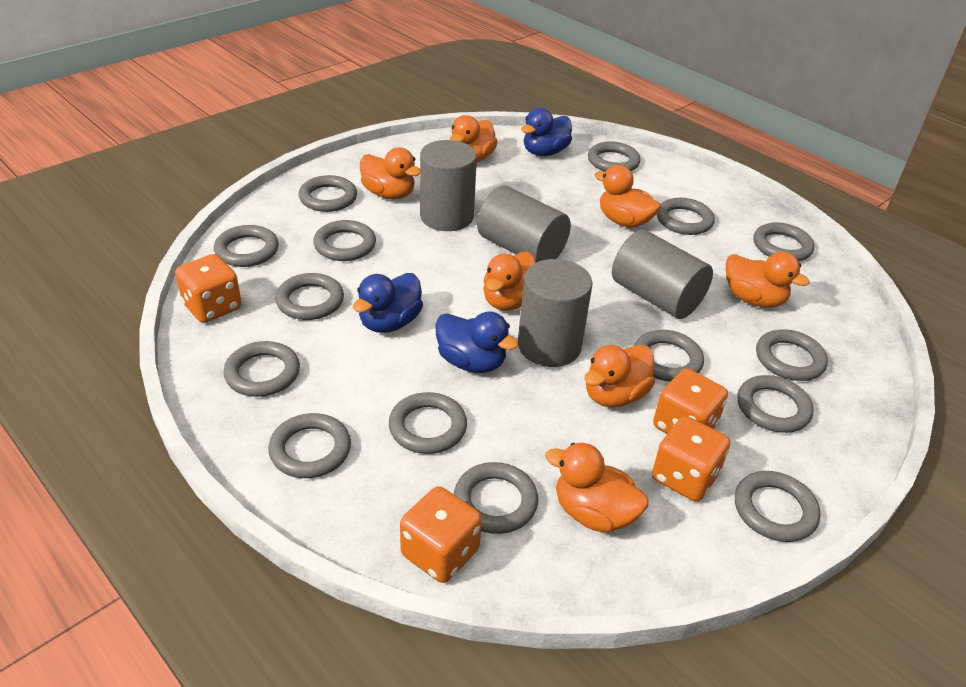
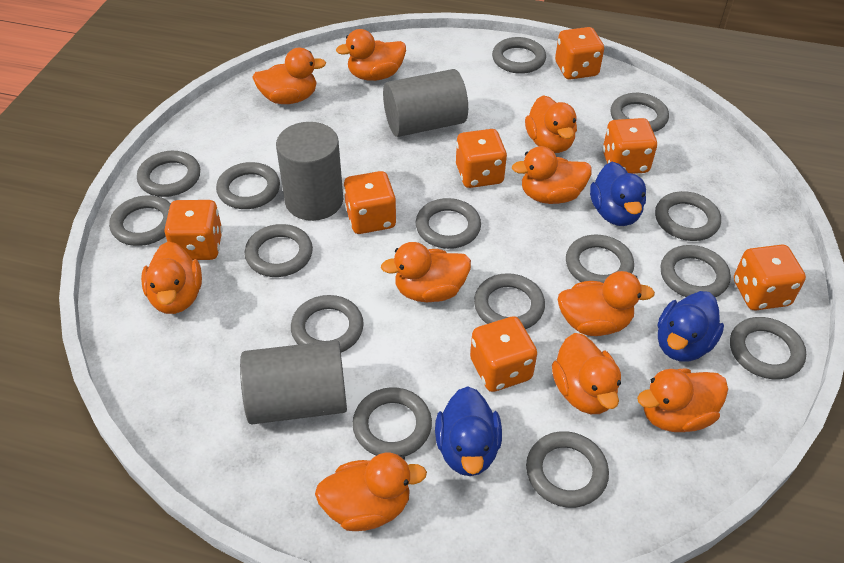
grey cylinder: 4 -> 3
orange dice: 4 -> 7
orange duck: 7 -> 10

